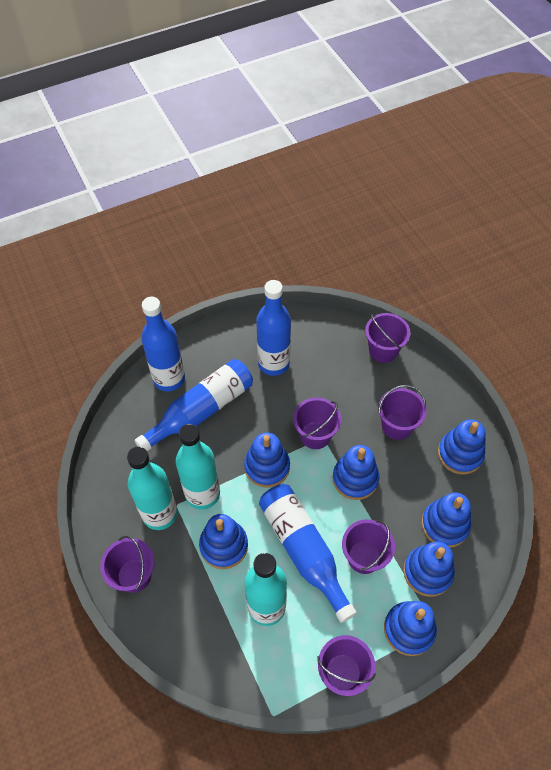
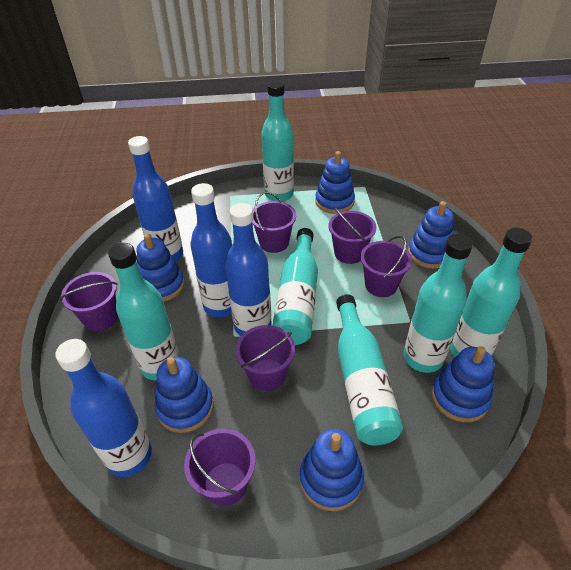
blue stacking toy: 7 -> 6
turquoise bottle: 3 -> 6

